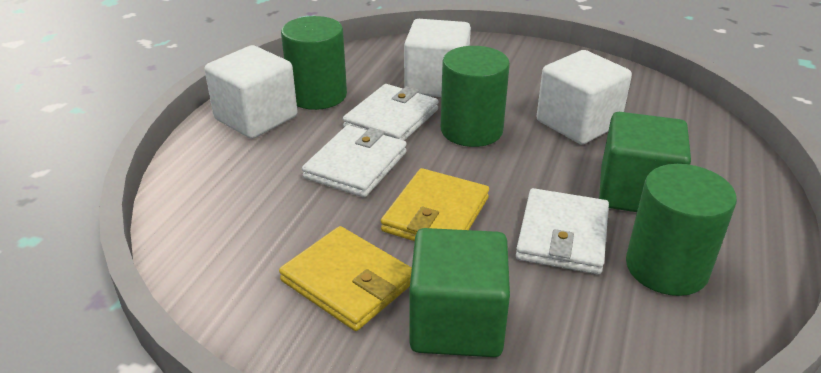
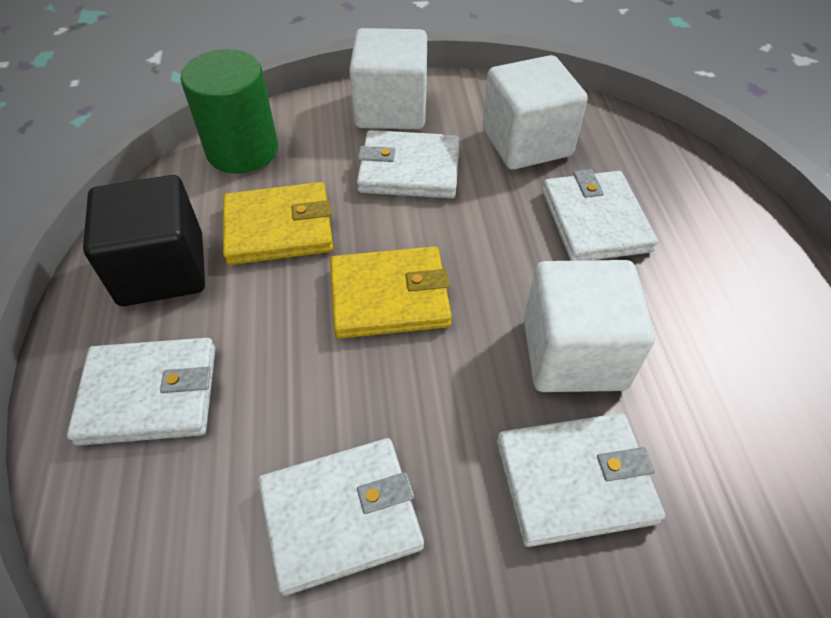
black cube: 0 -> 1
green cube: 2 -> 0
green cylinder: 3 -> 1
white wallet: 3 -> 5

